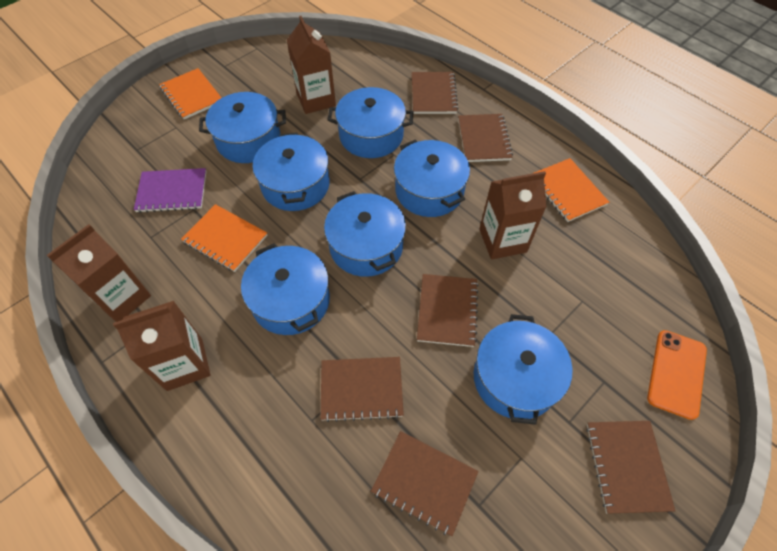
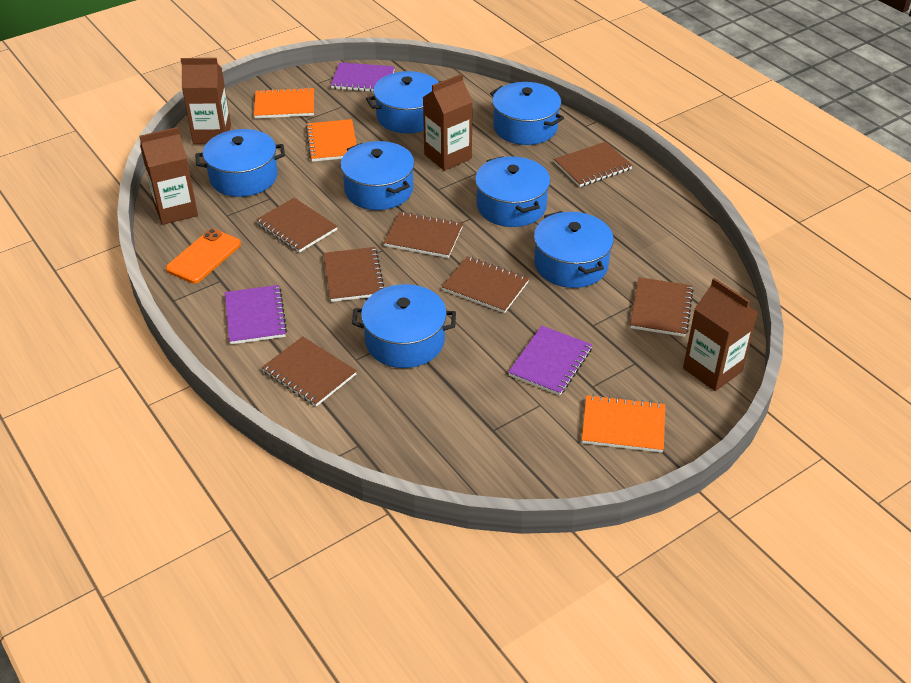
brown notebook: 6 -> 7
purple notebook: 1 -> 3

